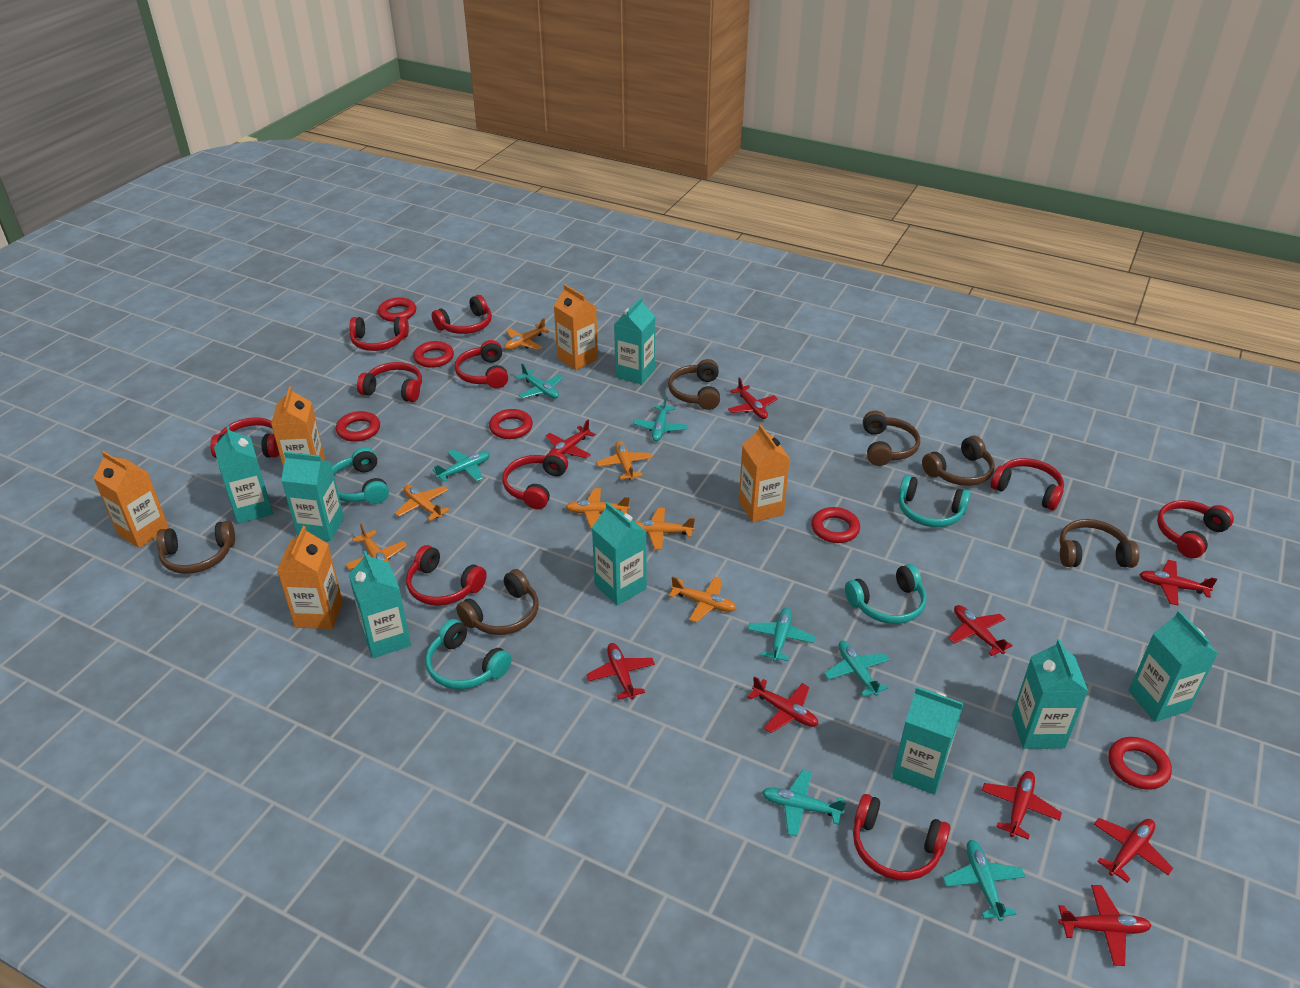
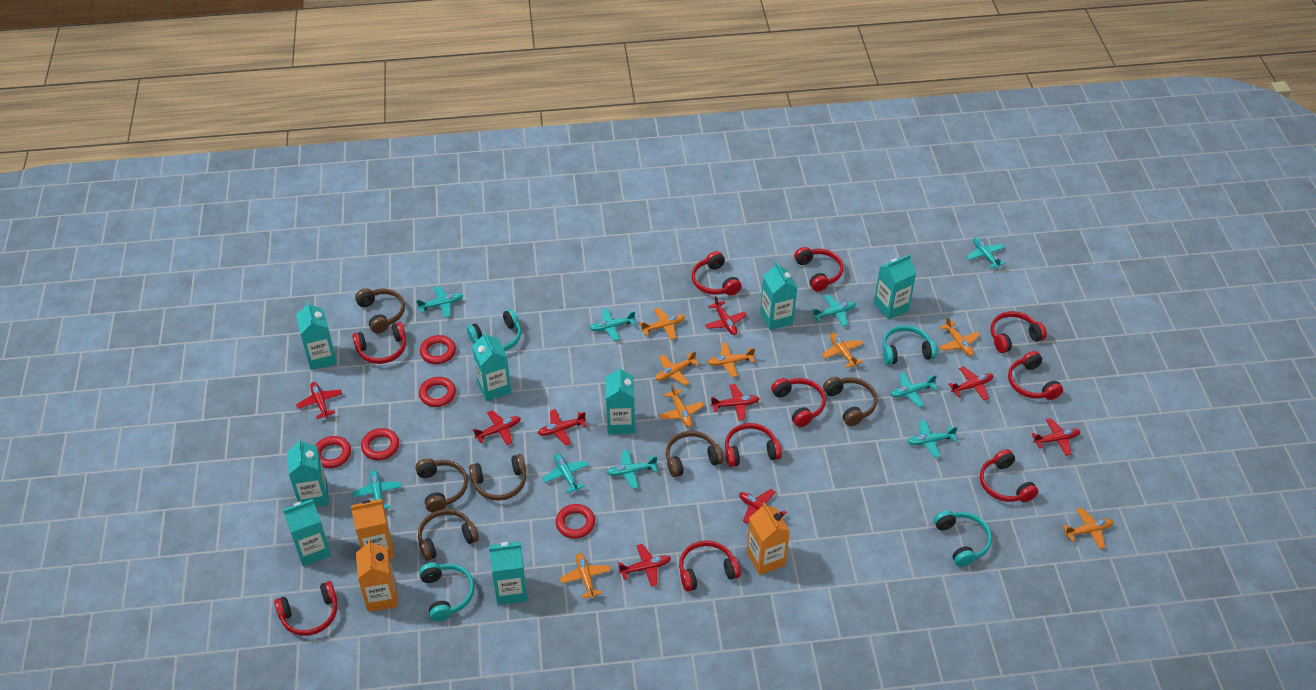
orange carton: 5 -> 3
orange plane: 7 -> 8
red ring: 6 -> 5
turquoise plane: 7 -> 9

